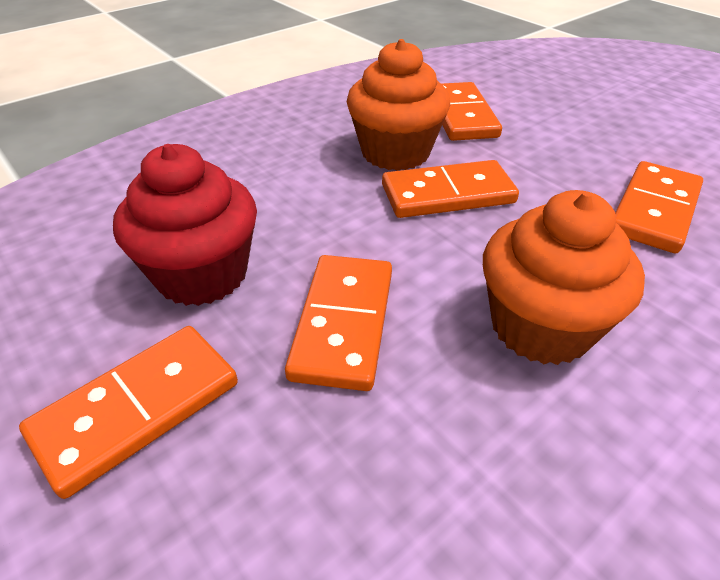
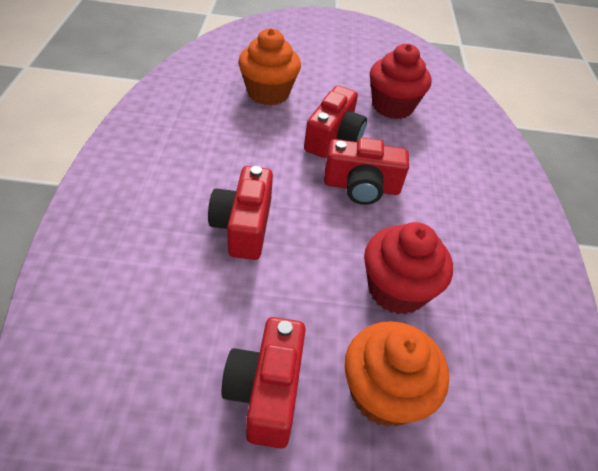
orange domino: 5 -> 0
red camera: 0 -> 4
red cupcake: 1 -> 2

